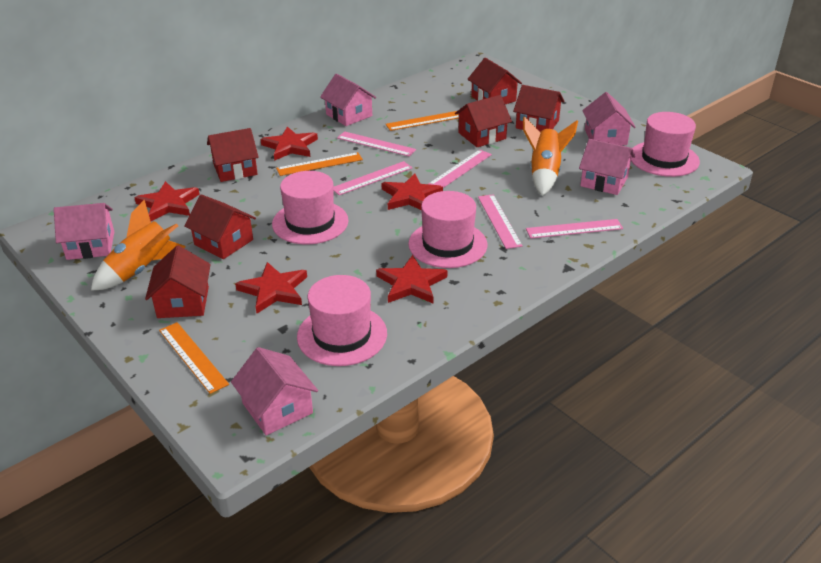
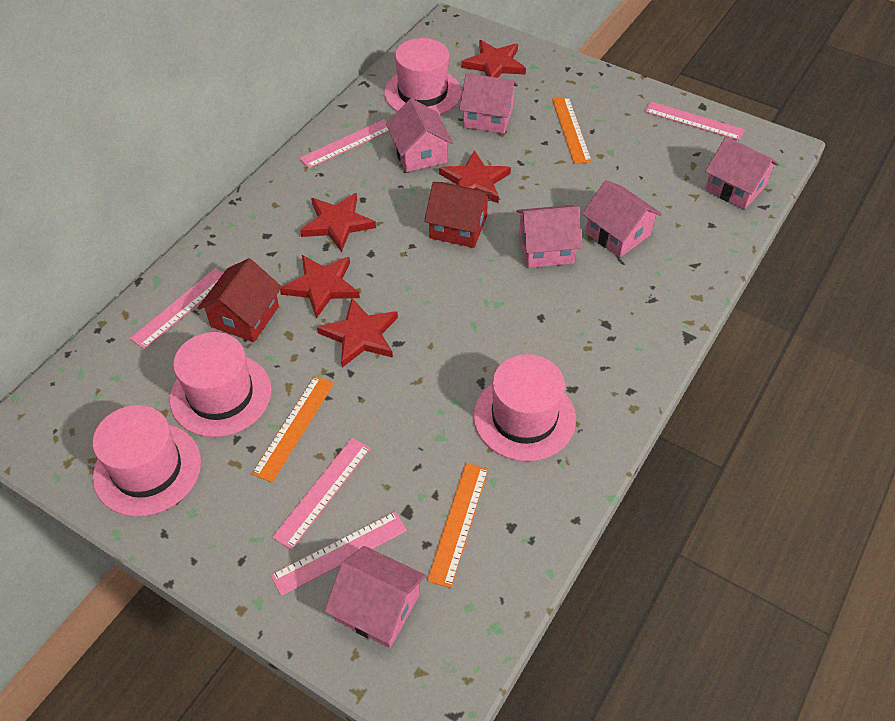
orange rocket: 2 -> 0
pink house: 5 -> 6
red house: 6 -> 2

